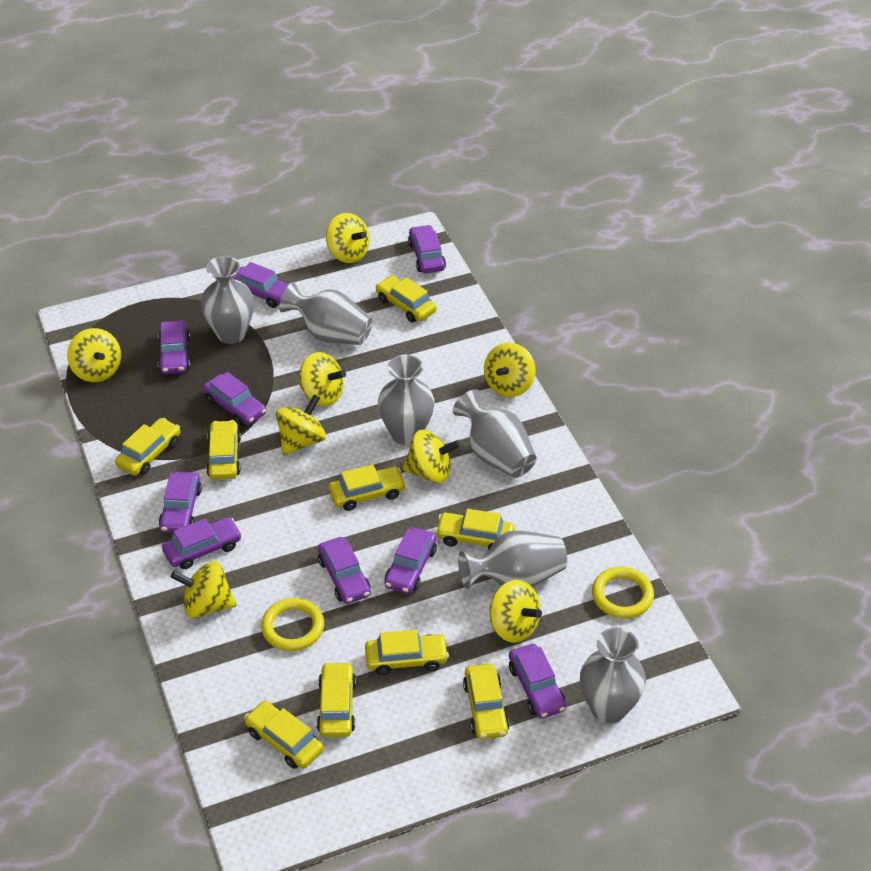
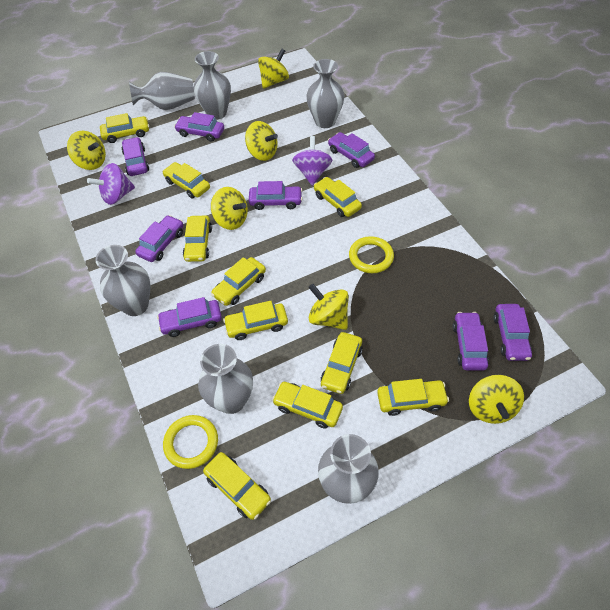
purple car: 9 -> 8
purple spinning top: 0 -> 2
yellow car: 9 -> 10
yellow spinning top: 8 -> 6

